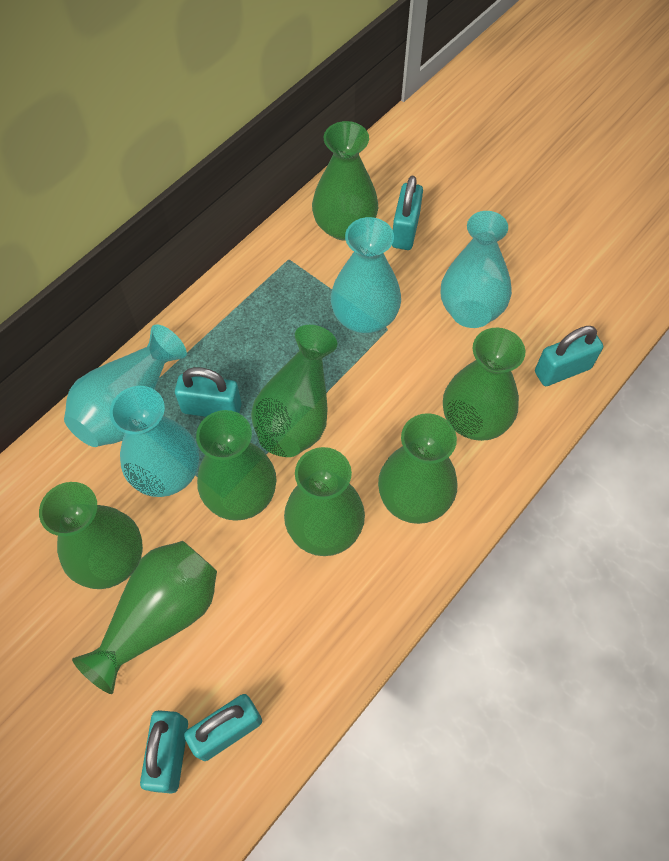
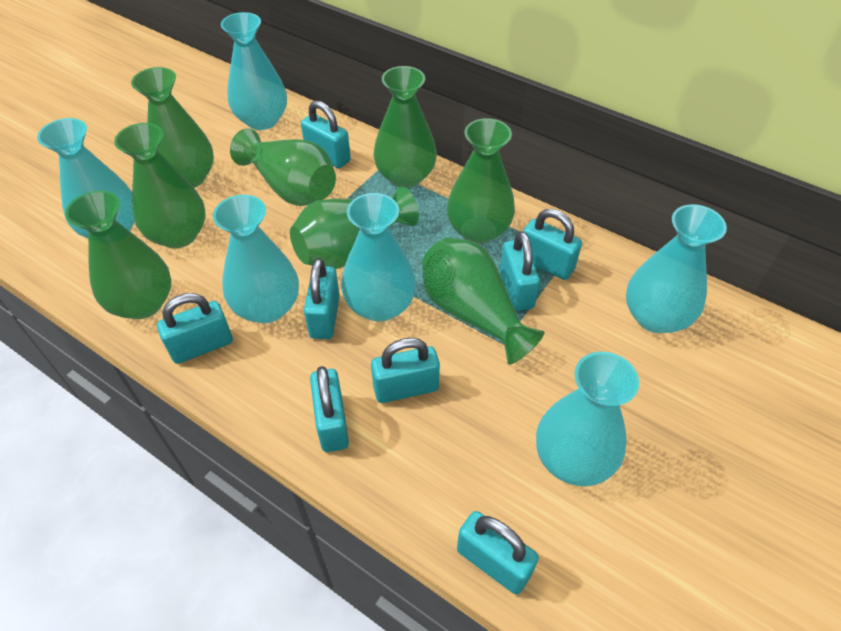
turquoise padlock: 5 -> 8
turquoise vase: 4 -> 6

